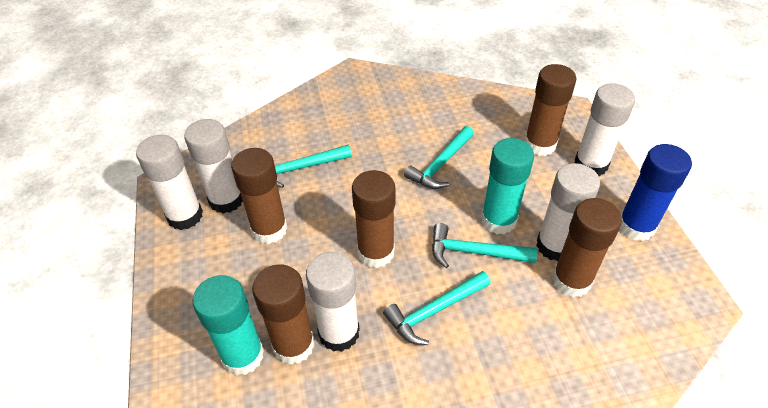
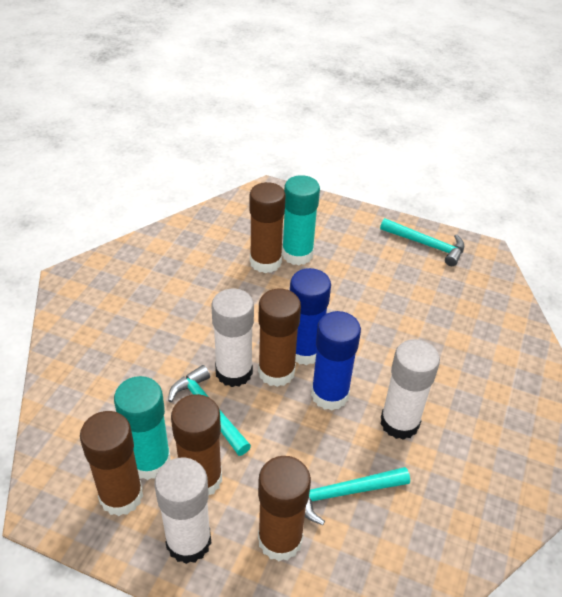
blue glue stick: 1 -> 2
turquoise hammer: 4 -> 3
white glue stick: 5 -> 3

